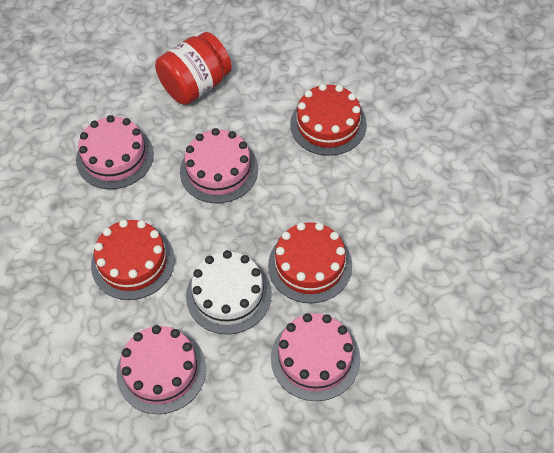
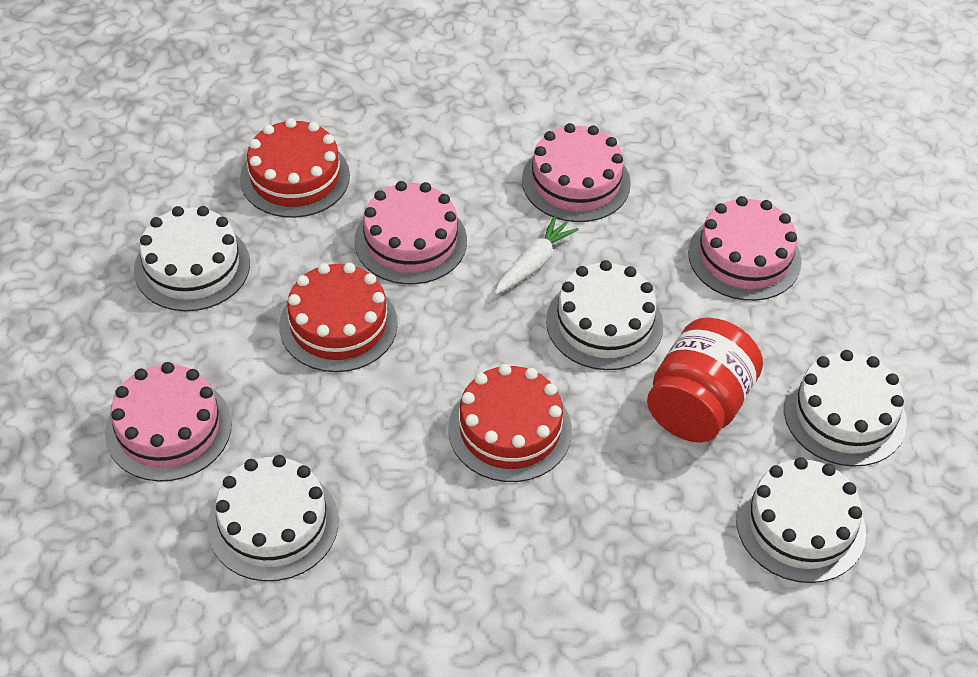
white cake: 1 -> 5
white carrot: 0 -> 1

